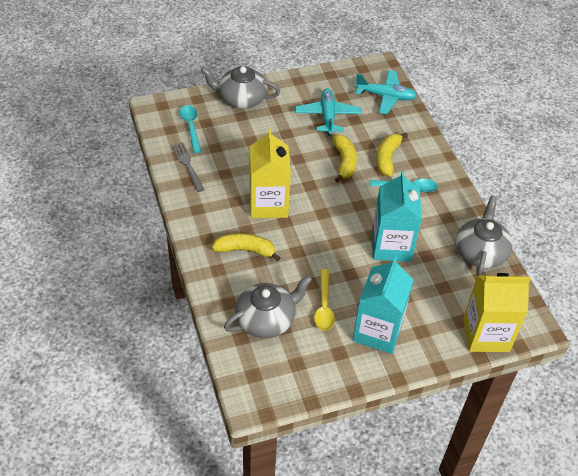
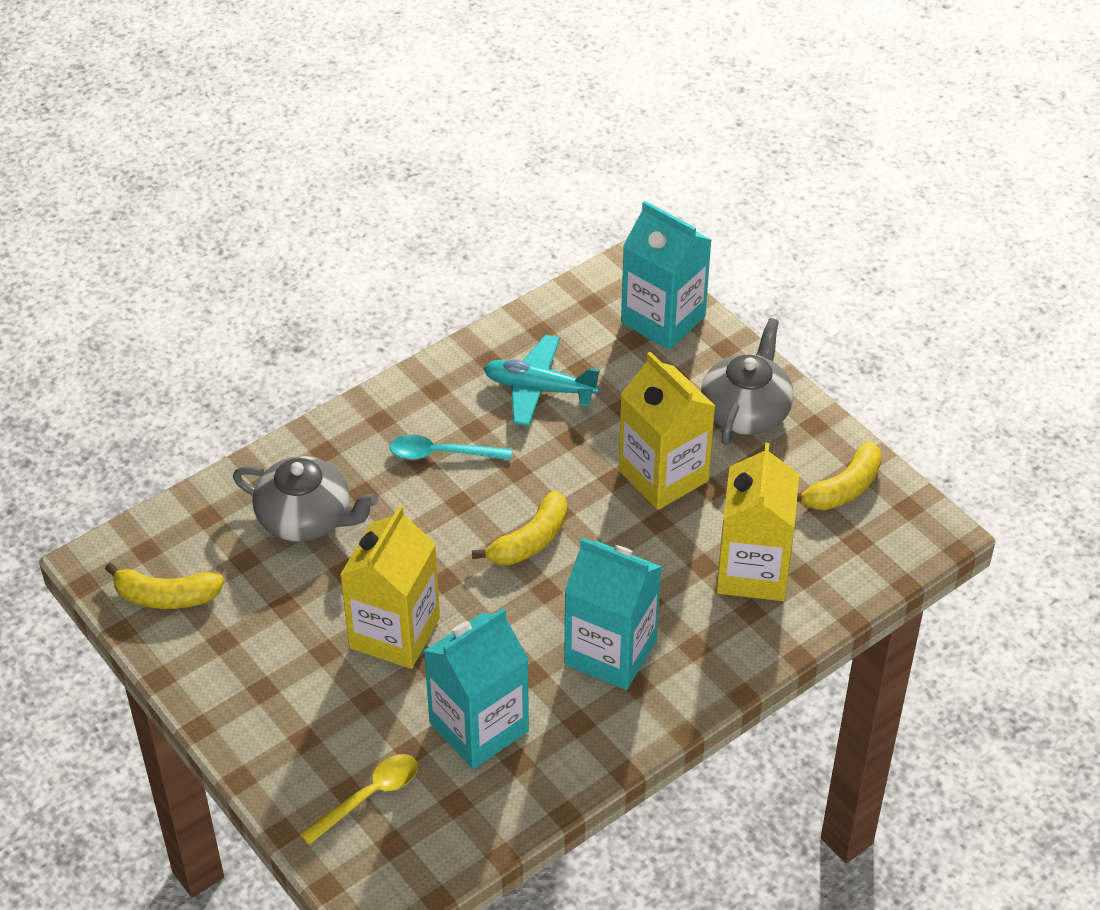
grey fork: 1 -> 0
grey teapot: 3 -> 2
turquoise carton: 2 -> 3
turquoise plane: 2 -> 1
turquoise spoon: 2 -> 1
yellow carton: 2 -> 3

